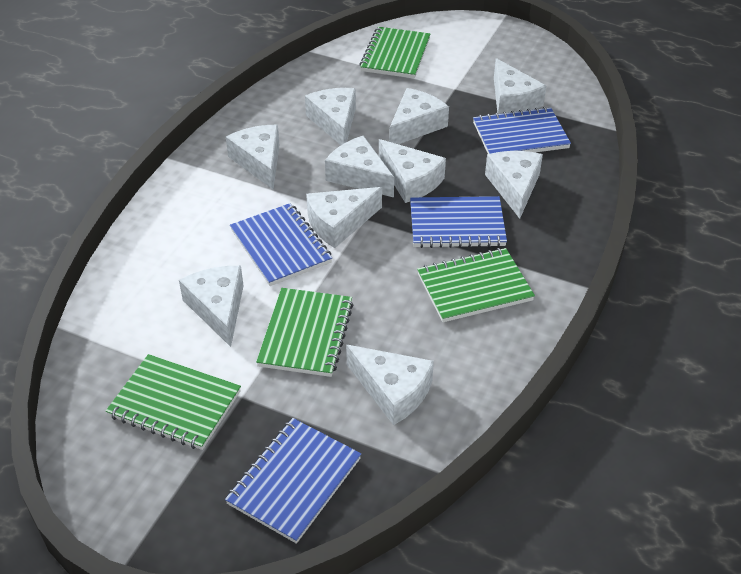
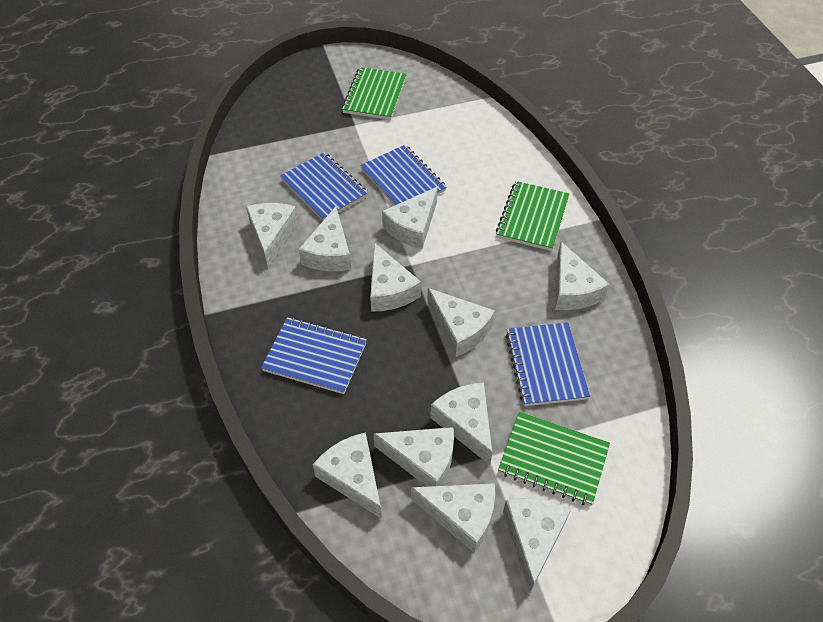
green notebook: 4 -> 3
white cheese: 10 -> 11

